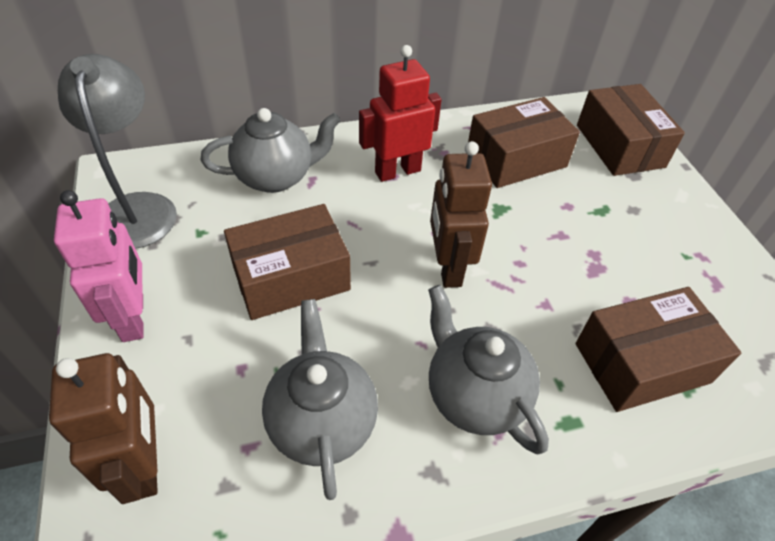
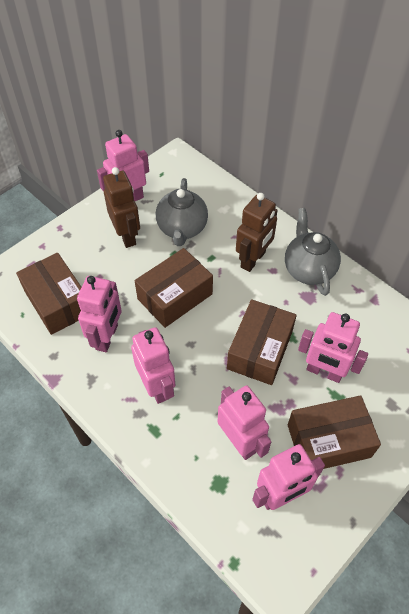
grey lamp: 1 -> 0
grey teapot: 3 -> 2
pink robot: 1 -> 6
red robot: 1 -> 0

